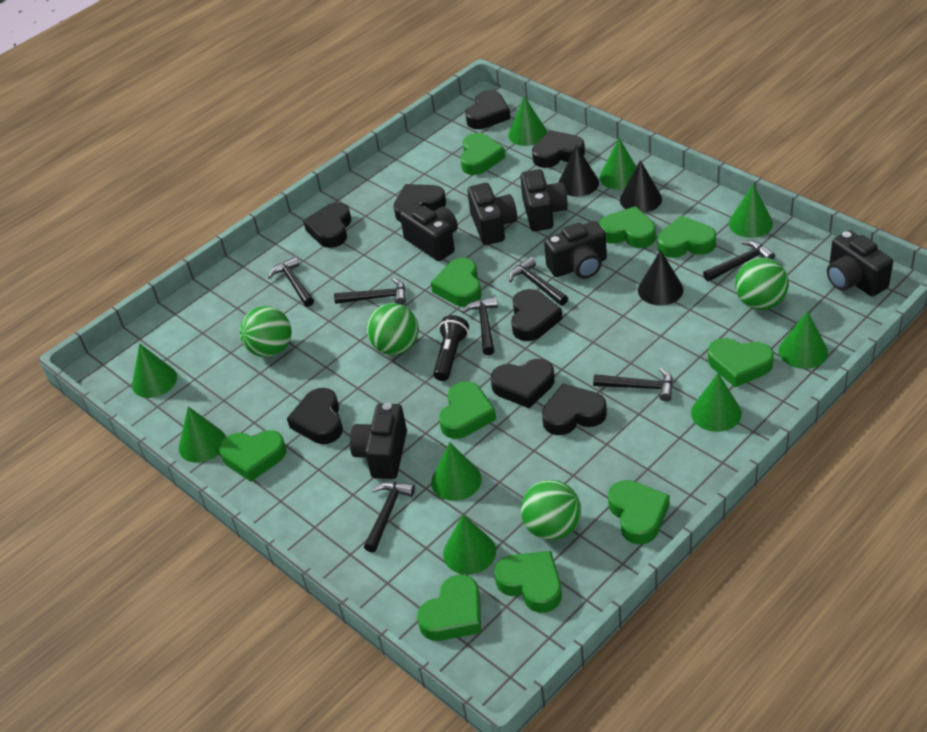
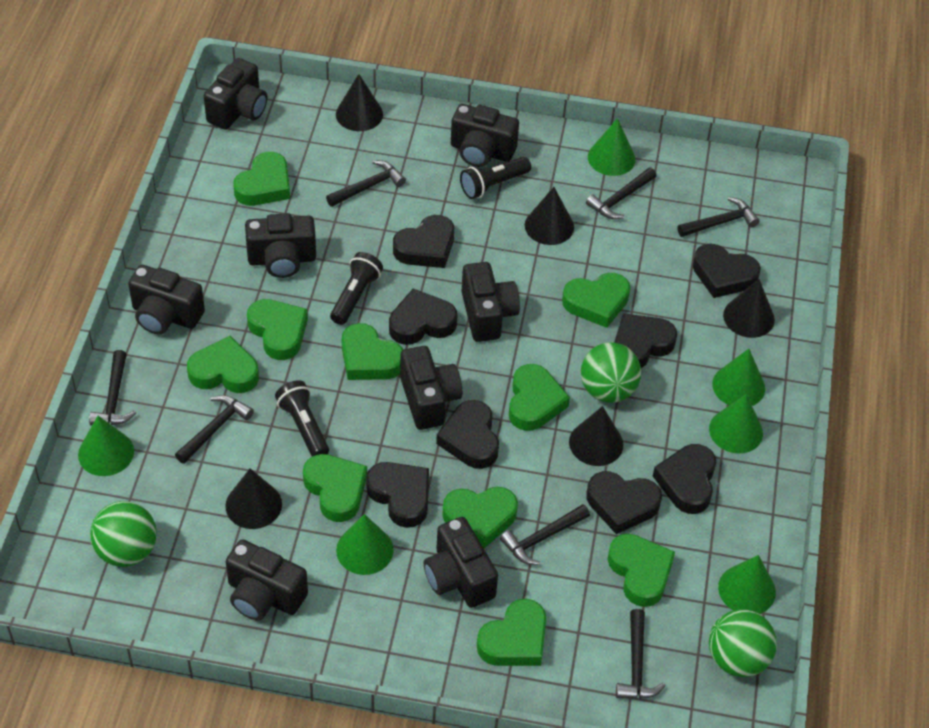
black camera: 6 -> 8
black cone: 3 -> 5
black flashlight: 1 -> 3
green ball: 4 -> 3
green cone: 9 -> 6

